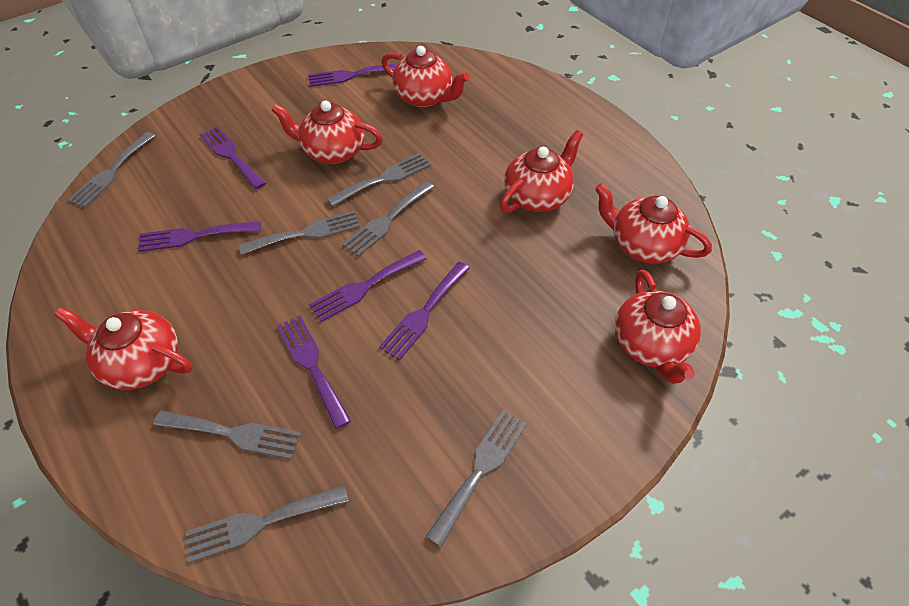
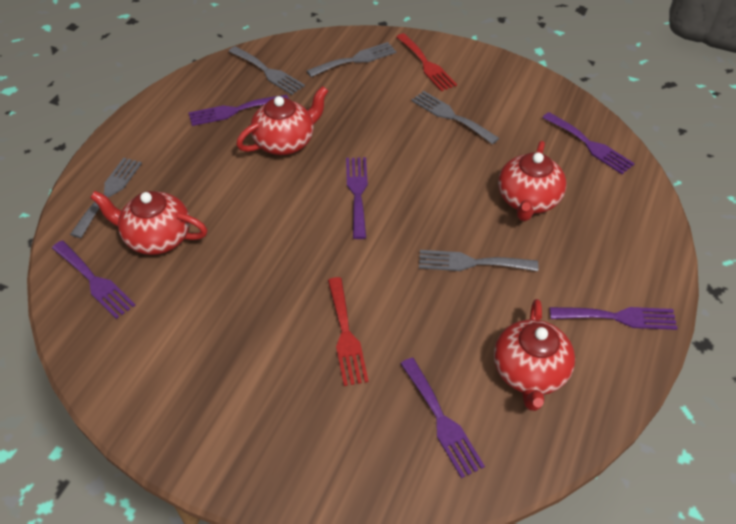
grey fork: 7 -> 5
red fork: 0 -> 2
red teapot: 6 -> 4

